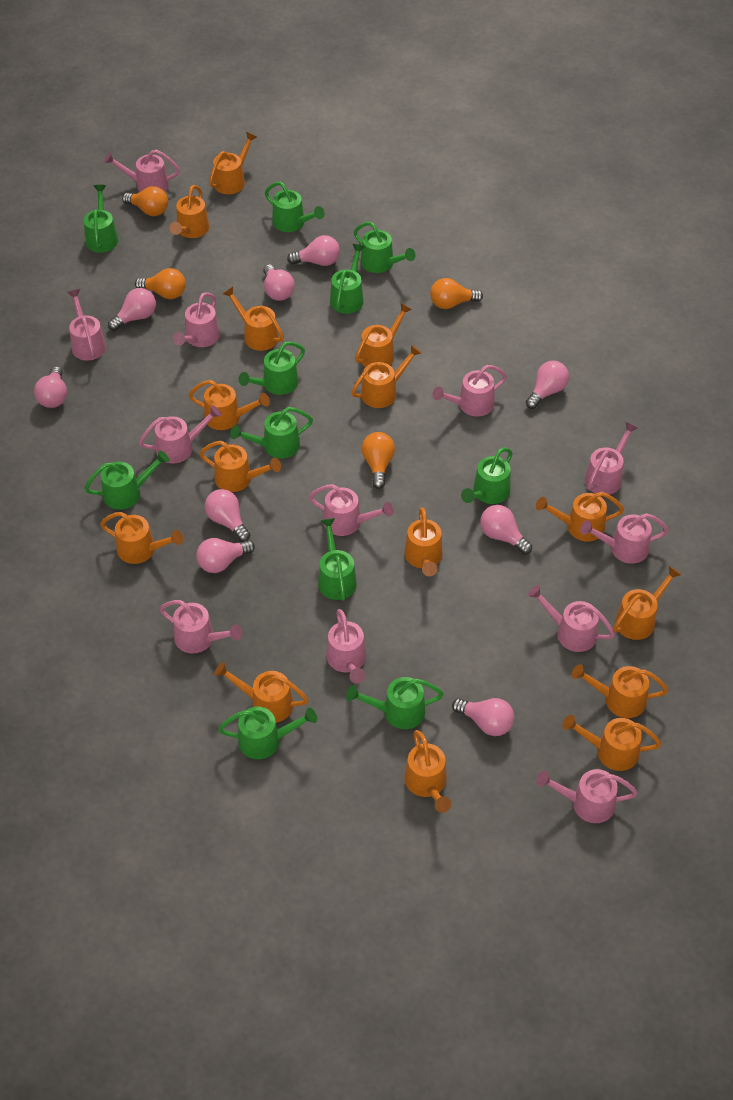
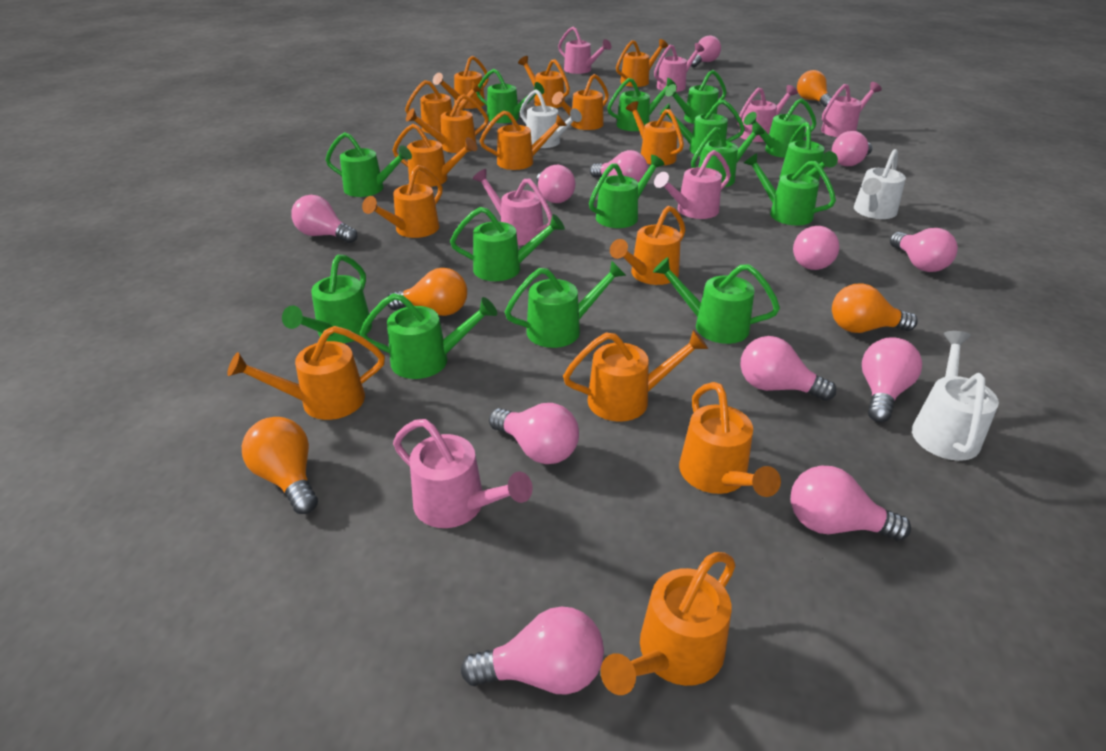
green watering can: 11 -> 15
pink light bulb: 9 -> 12
pink watering can: 12 -> 7
white watering can: 0 -> 3

